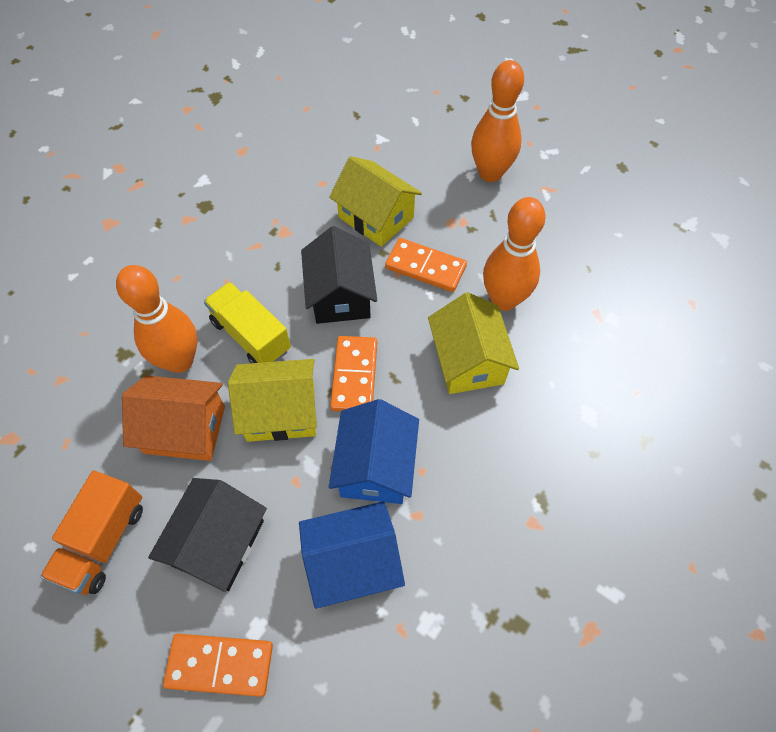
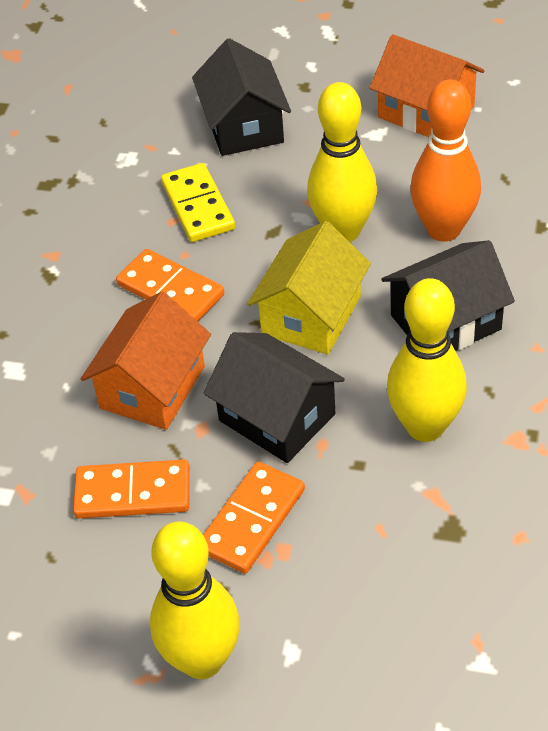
black house: 2 -> 3
blue house: 2 -> 0
orange bowling pin: 3 -> 1
orange house: 1 -> 2
orange truck: 1 -> 0
yellow bowling pin: 0 -> 3
yellow domino: 0 -> 1
yellow house: 3 -> 1
yellow truck: 1 -> 0

